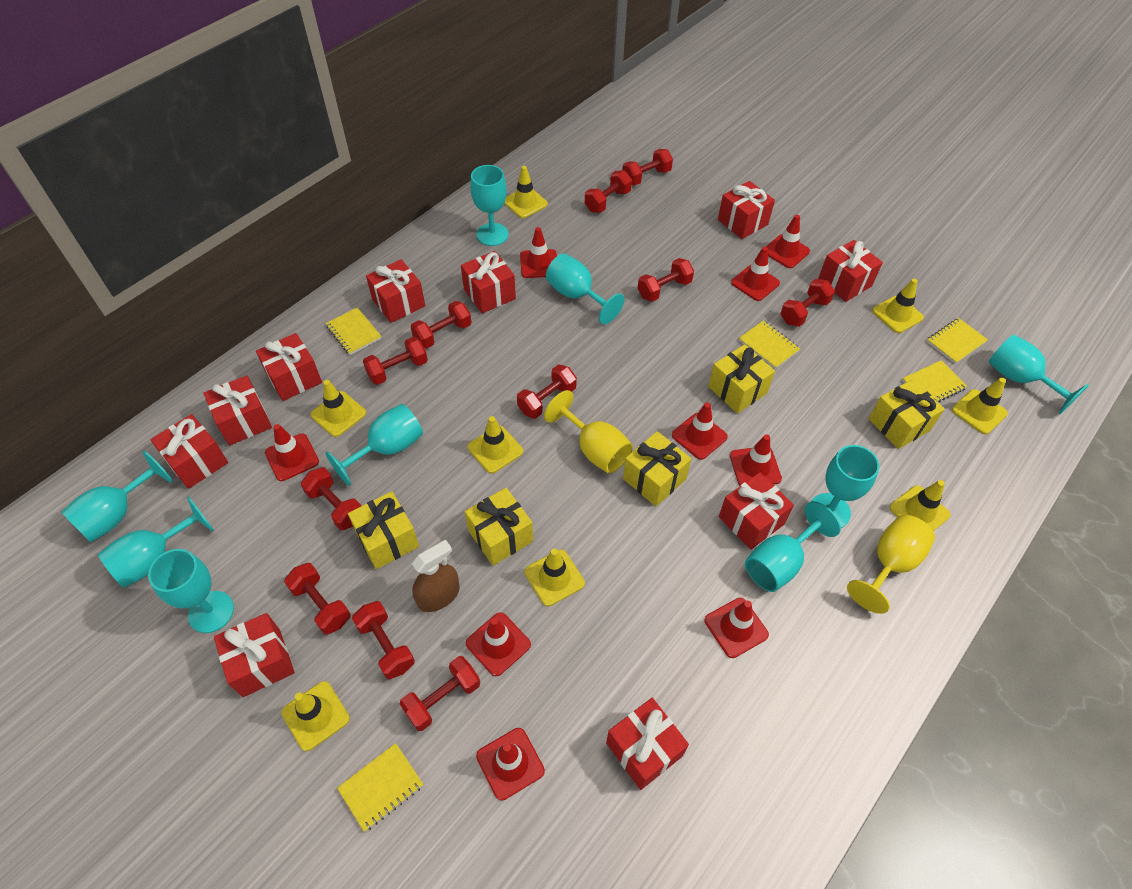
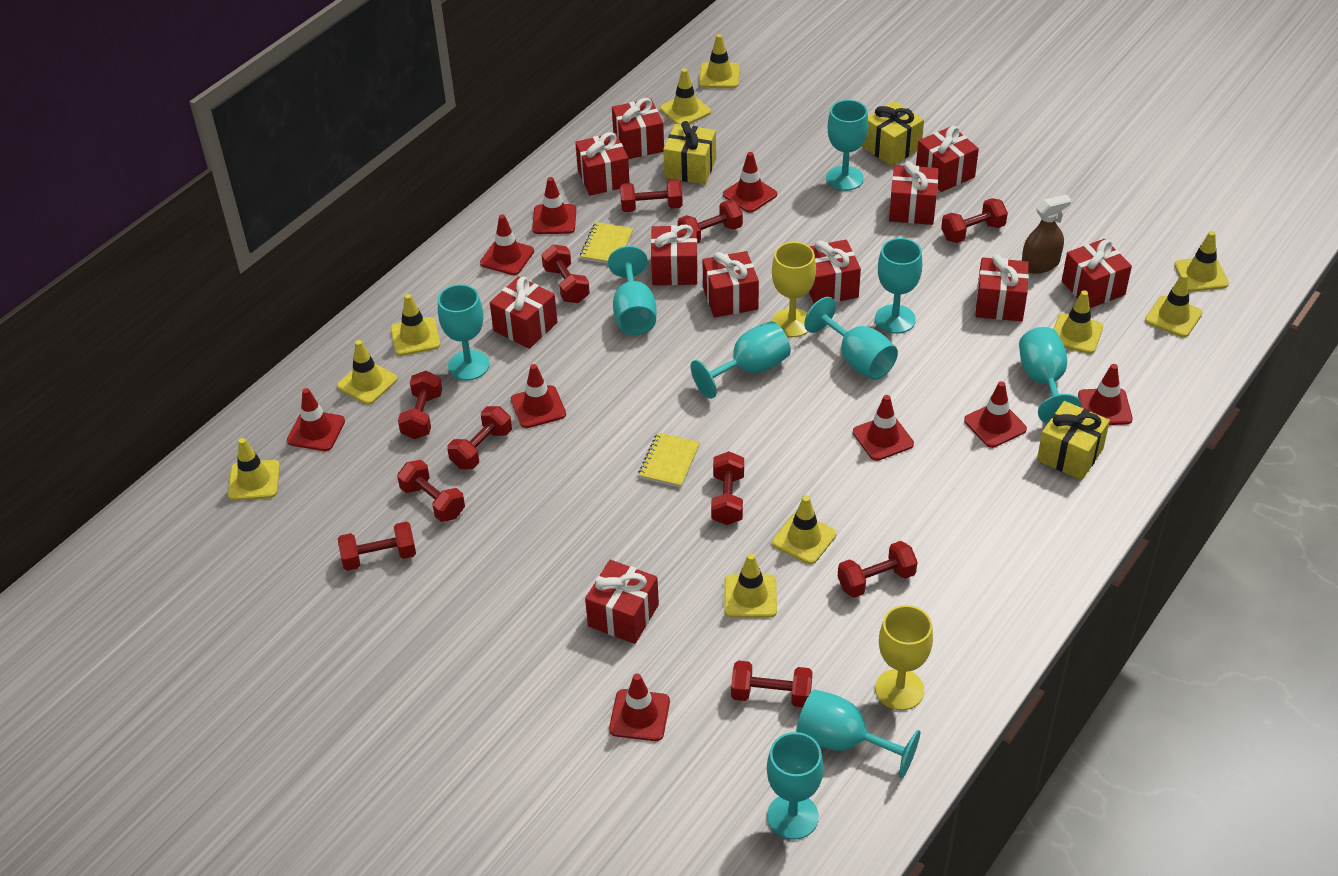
red gift: 10 -> 11
yellow gift: 5 -> 3
yellow notebook: 5 -> 2
yellow traffic cone: 8 -> 10

